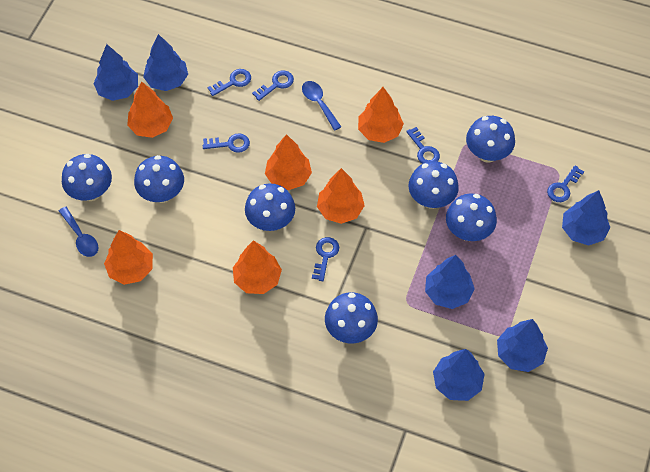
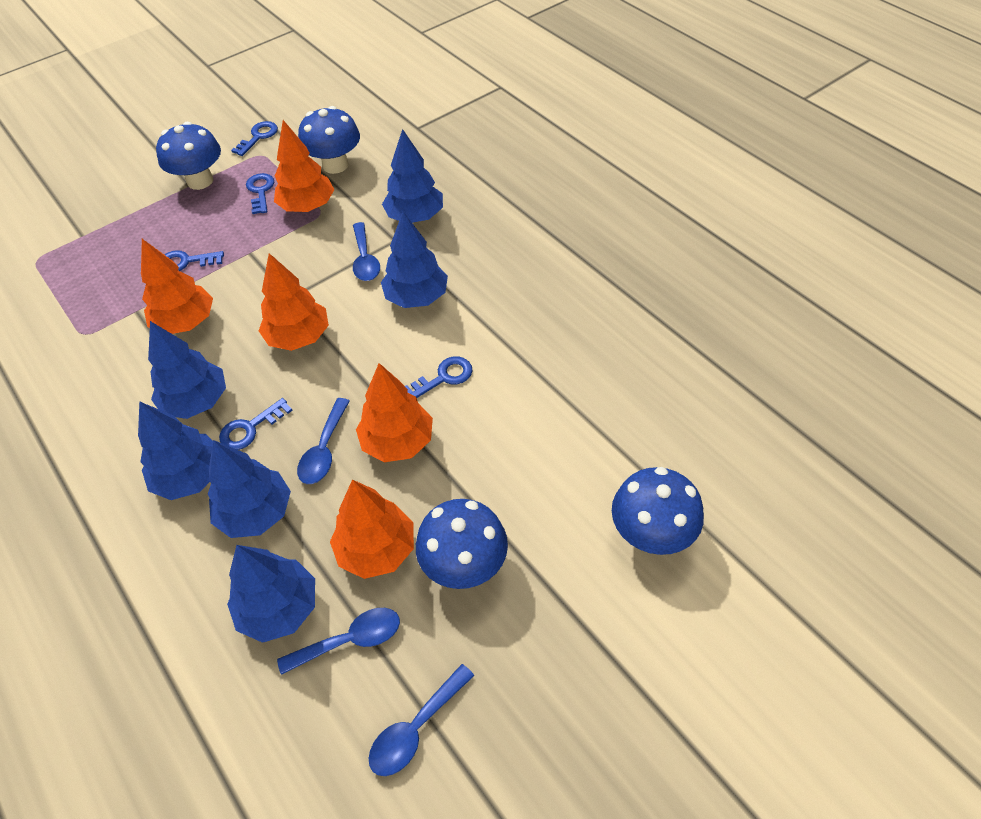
blue key: 6 -> 5
blue mushroom: 7 -> 4
blue spoon: 2 -> 4
orange tree: 6 -> 5

